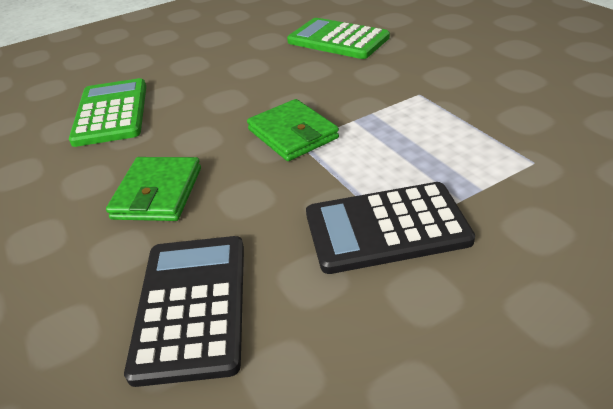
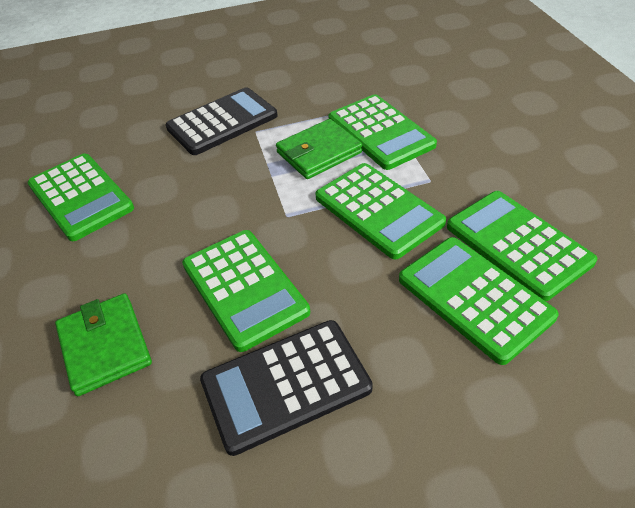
green calculator: 2 -> 6

